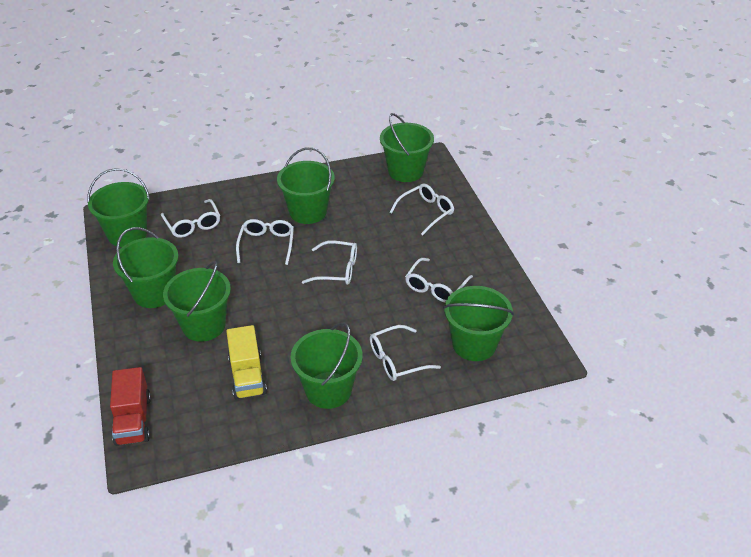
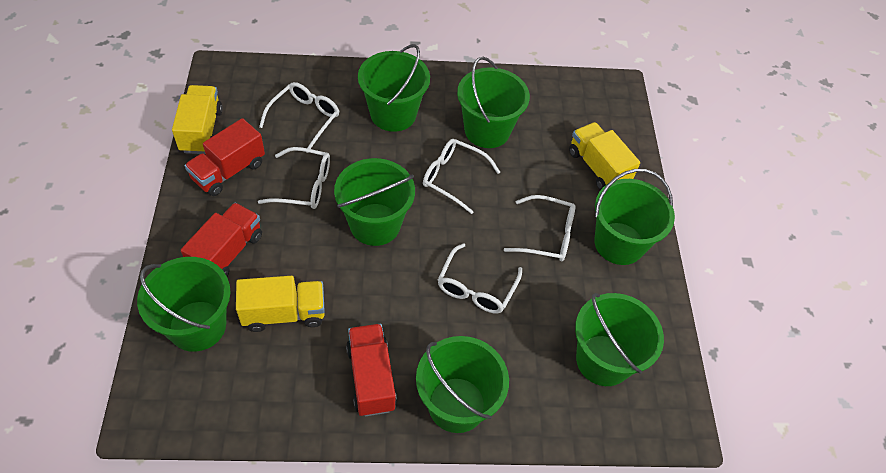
red truck: 1 -> 3
white glasses: 6 -> 5
yellow truck: 1 -> 3

